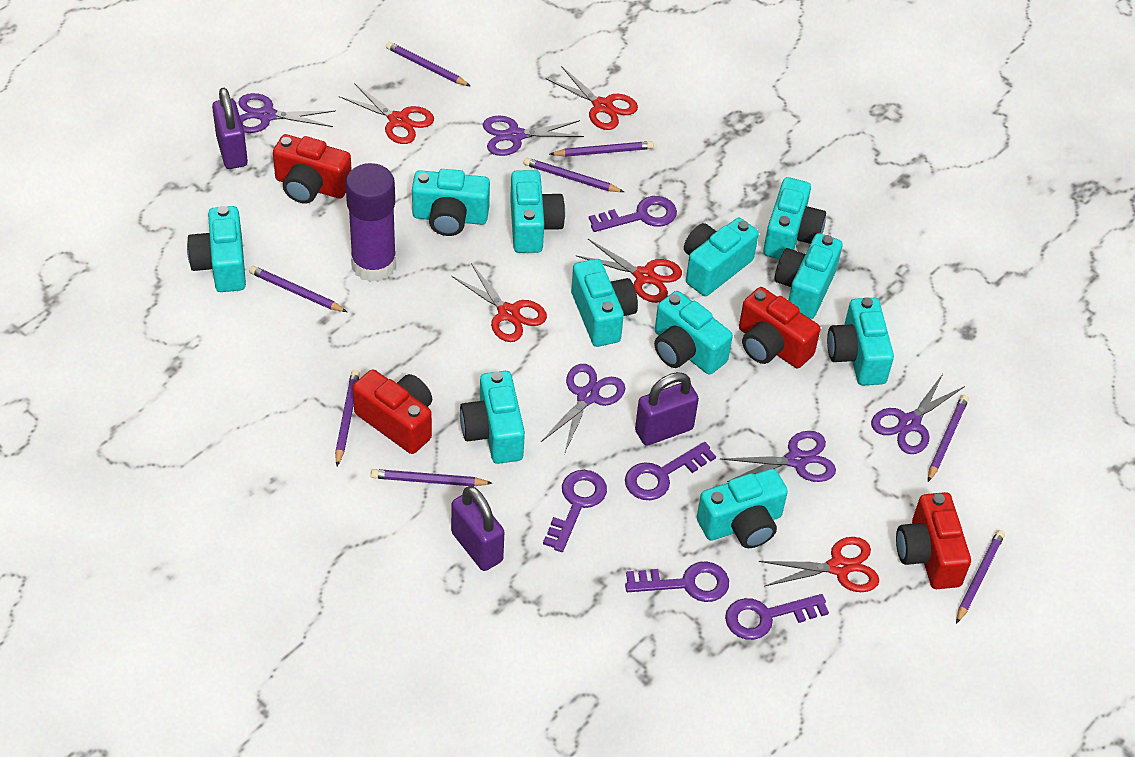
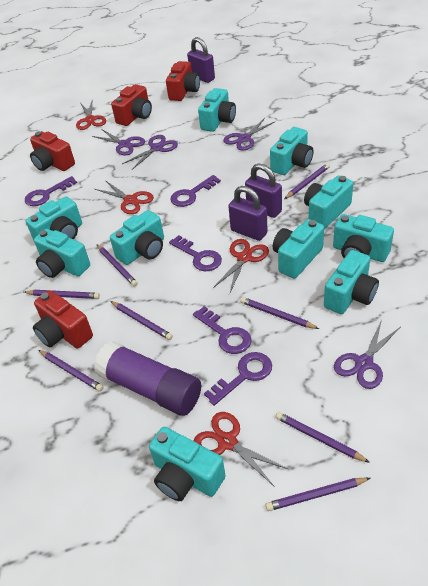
purple scissors: 5 -> 4
red scissors: 5 -> 4
turquoise camera: 11 -> 10

